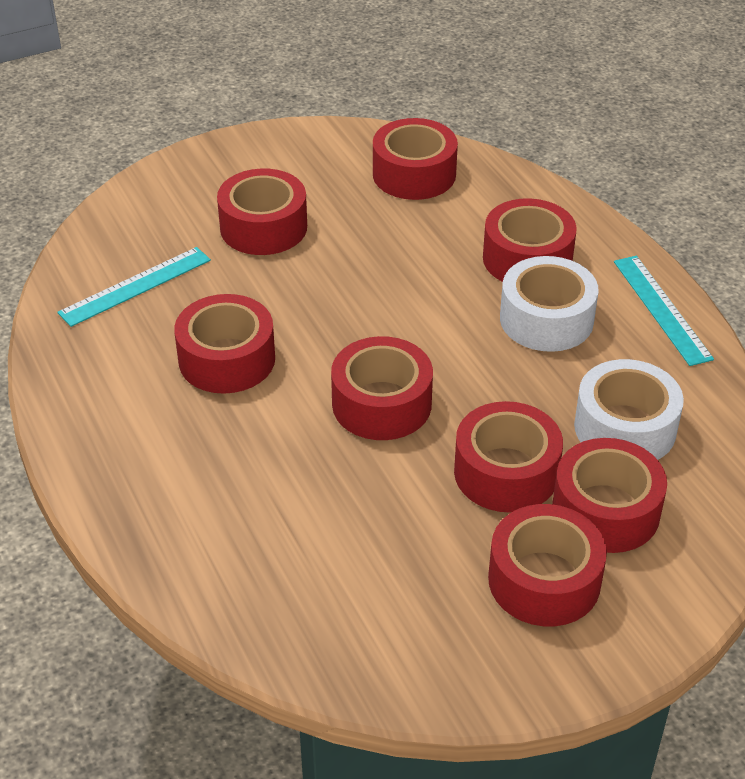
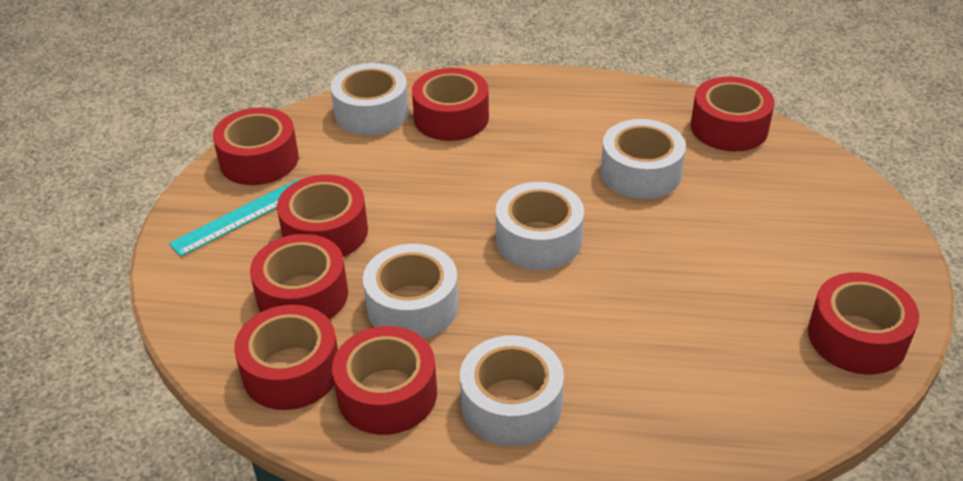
turquoise ruler: 2 -> 1
white tape: 2 -> 5

